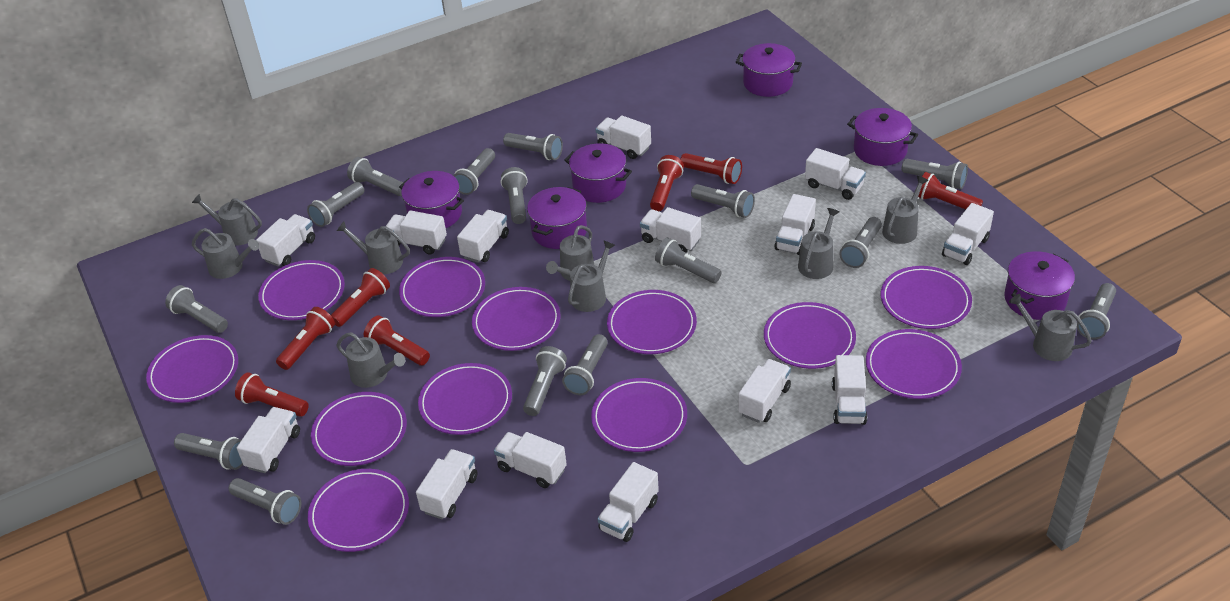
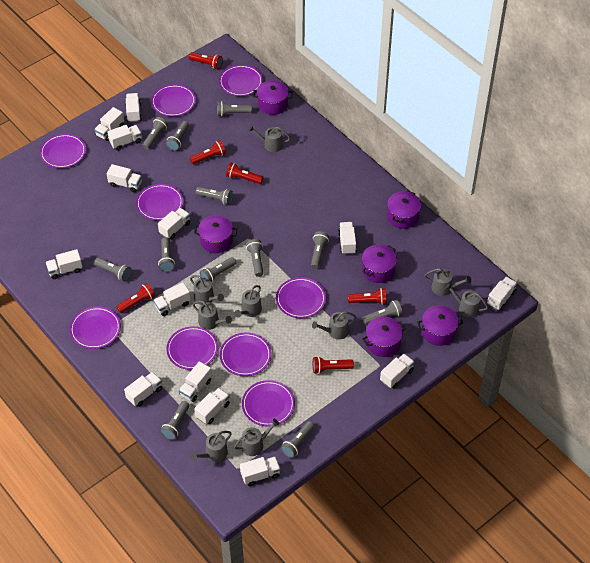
grey flashlight: 15 -> 12
purple plate: 12 -> 9
red flashlight: 7 -> 6

